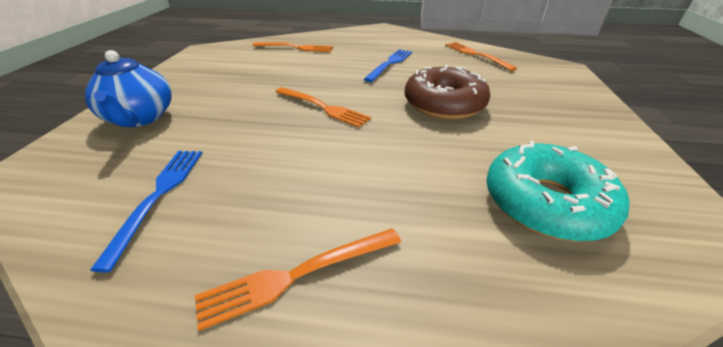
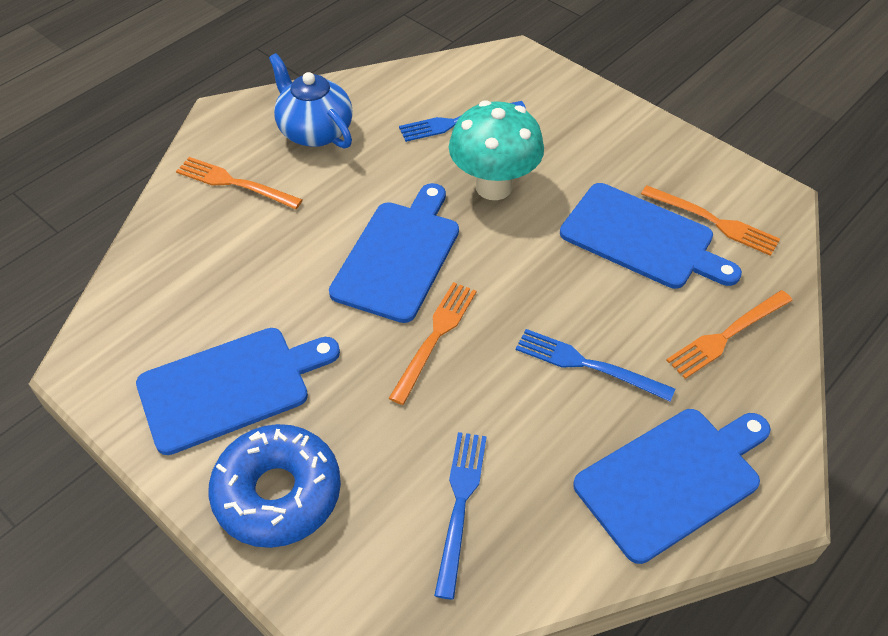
blue cutting board: 0 -> 4
blue donut: 0 -> 1
blue fork: 2 -> 3
brown donut: 1 -> 0
turquoise donut: 1 -> 0
turquoise mushroom: 0 -> 1

